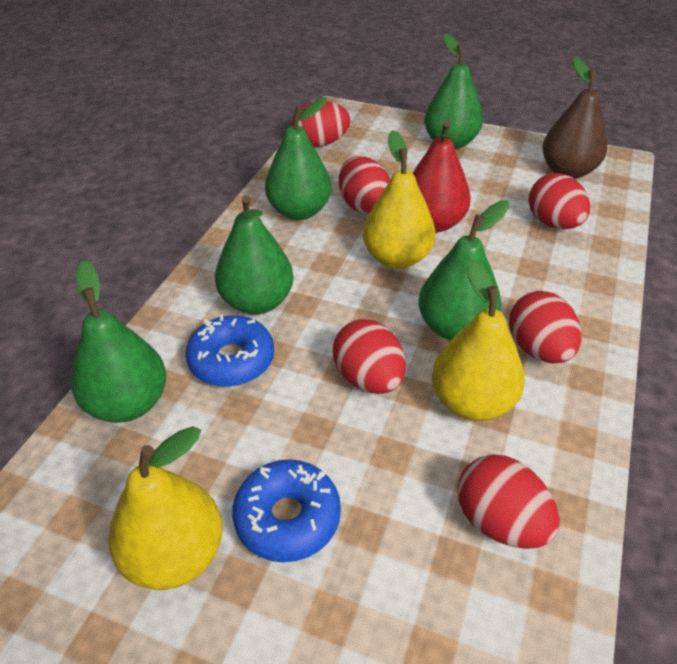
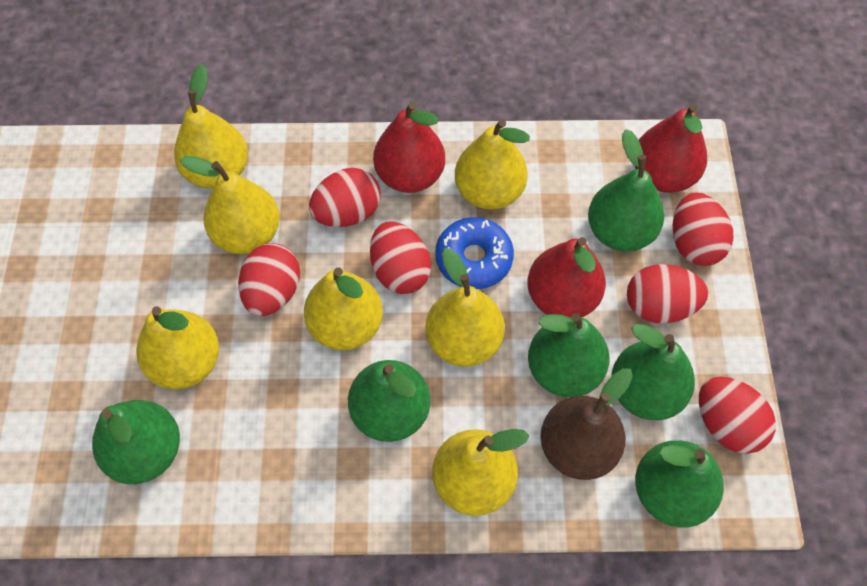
blue donut: 2 -> 1
green pear: 5 -> 6
red pear: 1 -> 3
yellow pear: 3 -> 7

